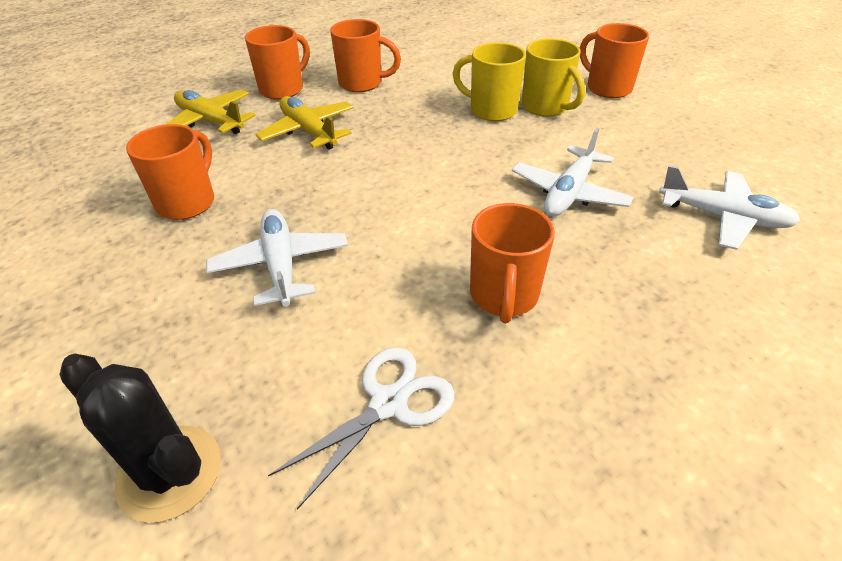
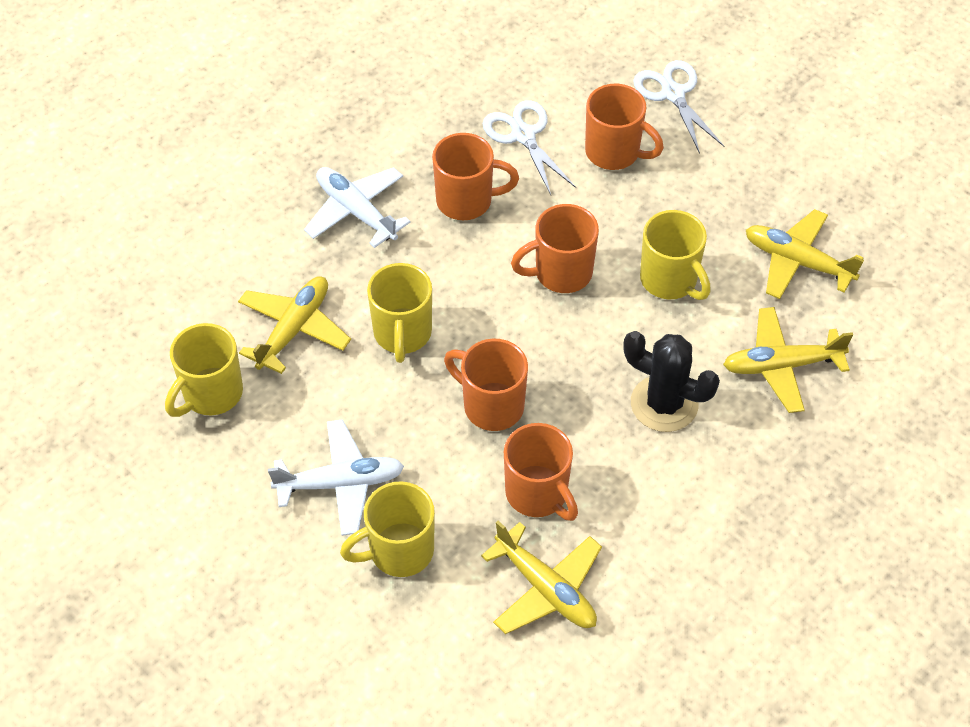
white plane: 3 -> 2
white scissors: 1 -> 2
yellow mug: 2 -> 4
yellow plane: 2 -> 4

